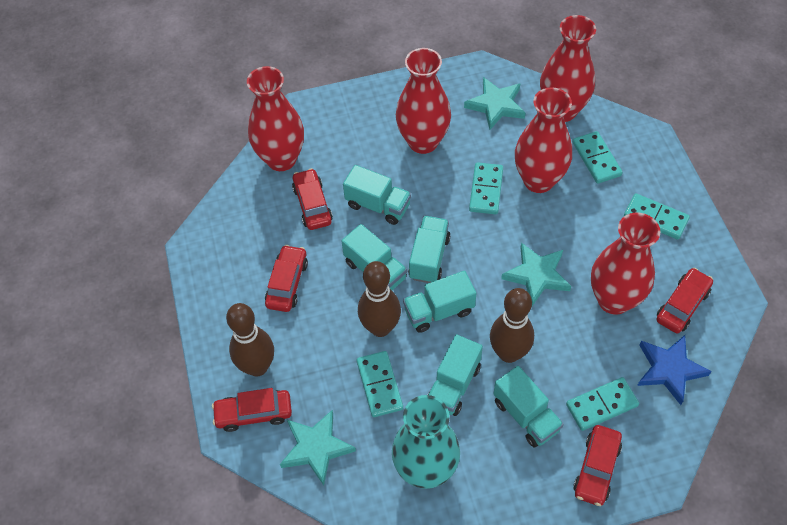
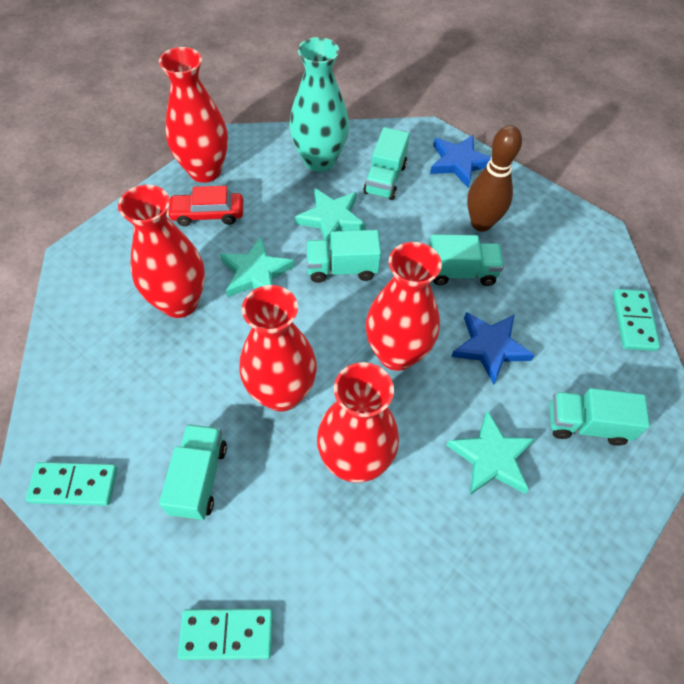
blue star: 1 -> 2
brown bowling pin: 3 -> 1
red car: 5 -> 1
turquoise domino: 5 -> 3
turquoise truck: 6 -> 5

